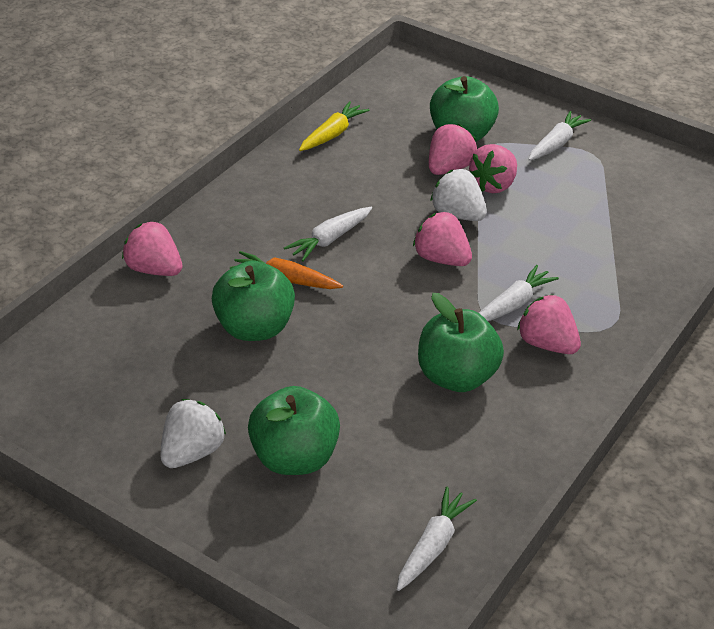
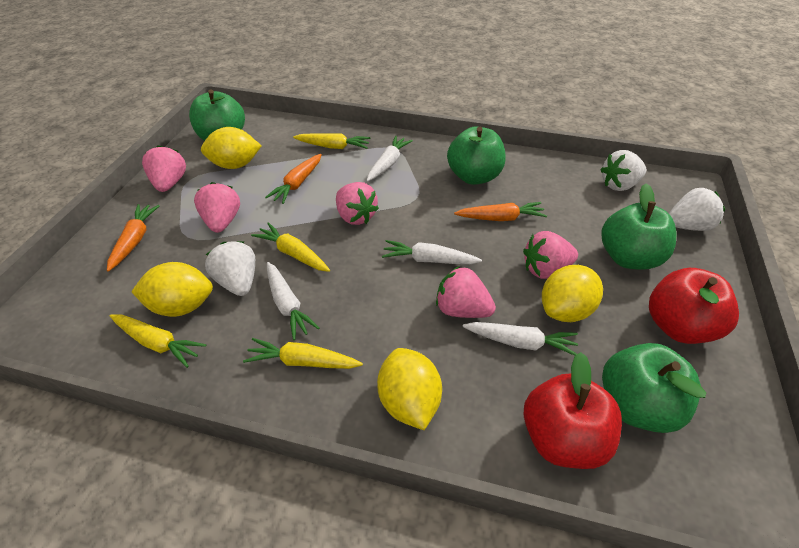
orange carrot: 1 -> 3
red apple: 0 -> 2
white strawberry: 2 -> 3
yellow carrot: 1 -> 4
yellow lemon: 0 -> 4

